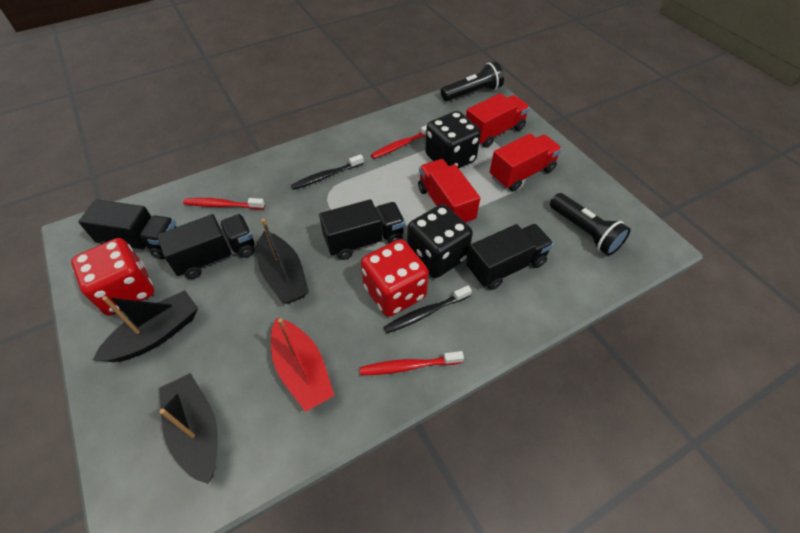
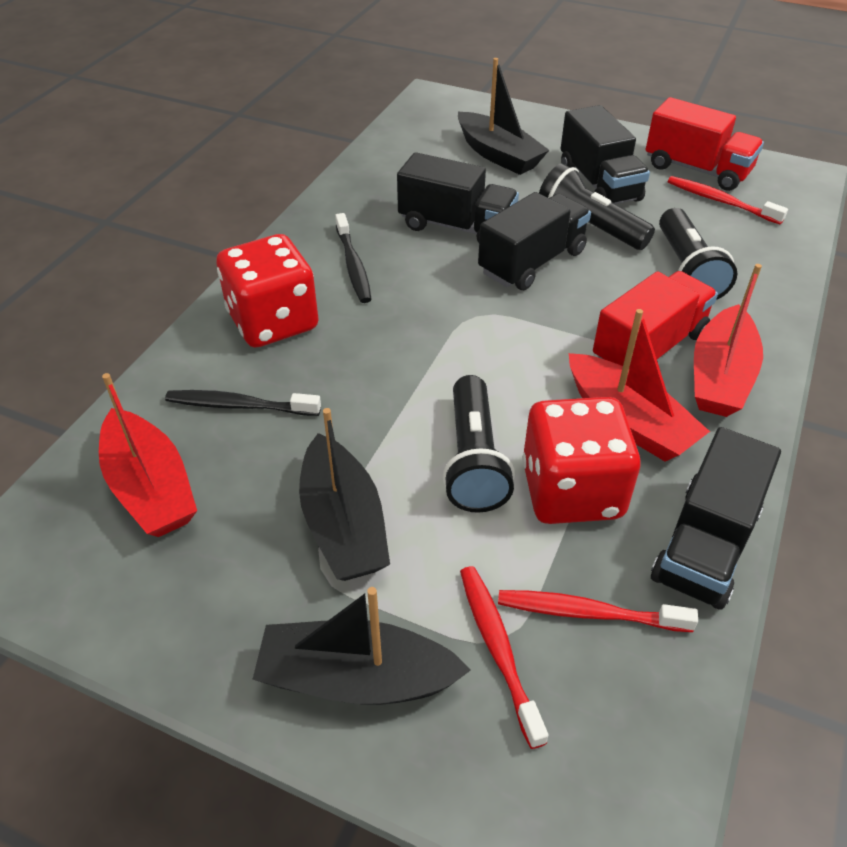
black dice: 2 -> 0
black flashlight: 2 -> 3
red boat: 1 -> 3
red truck: 3 -> 2

